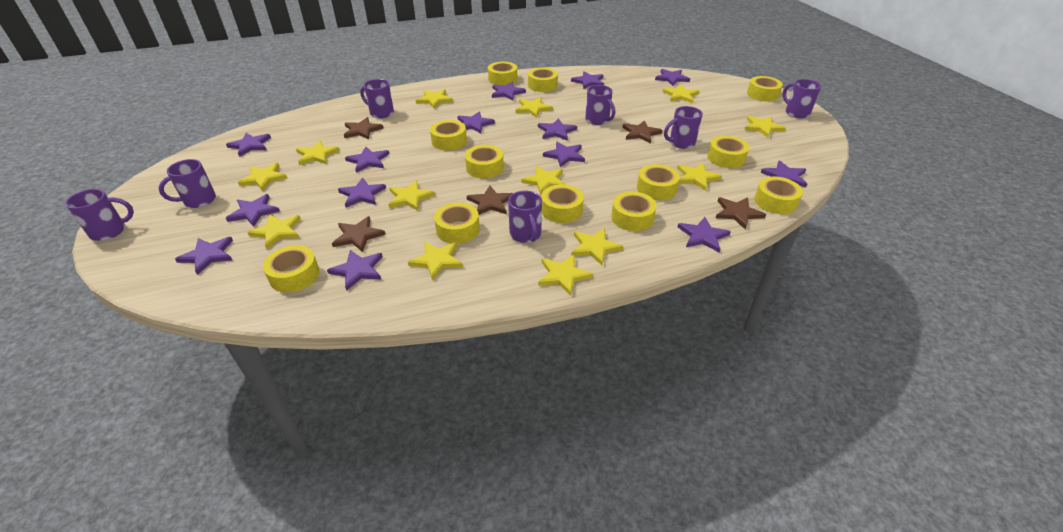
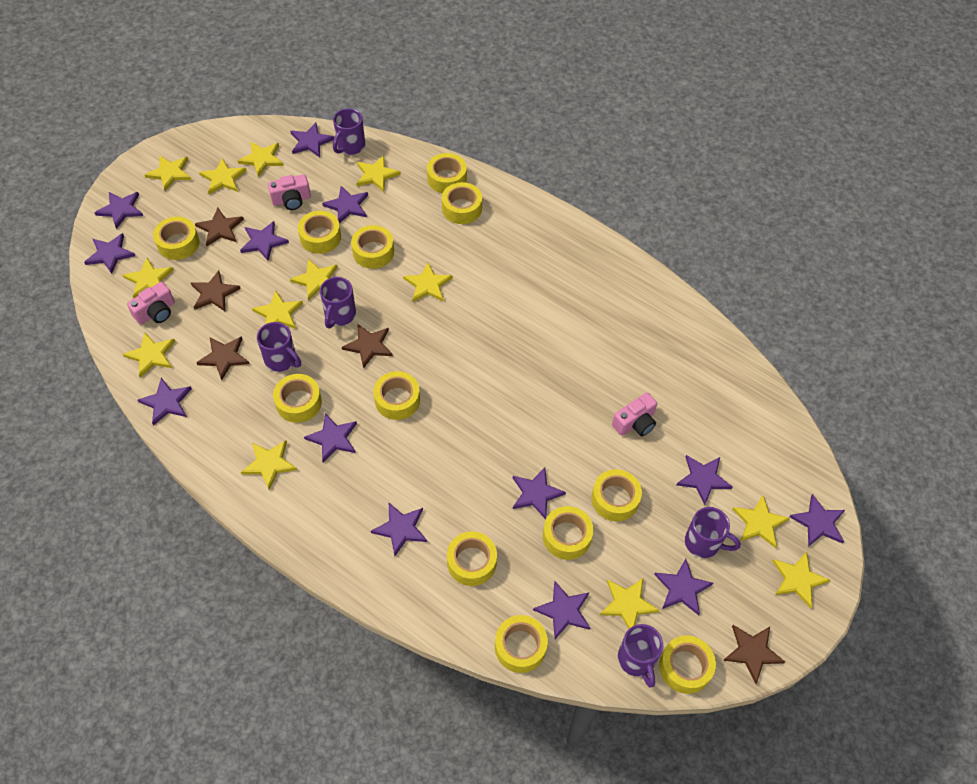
pink camera: 0 -> 3
purple mug: 7 -> 5
purple star: 14 -> 13

